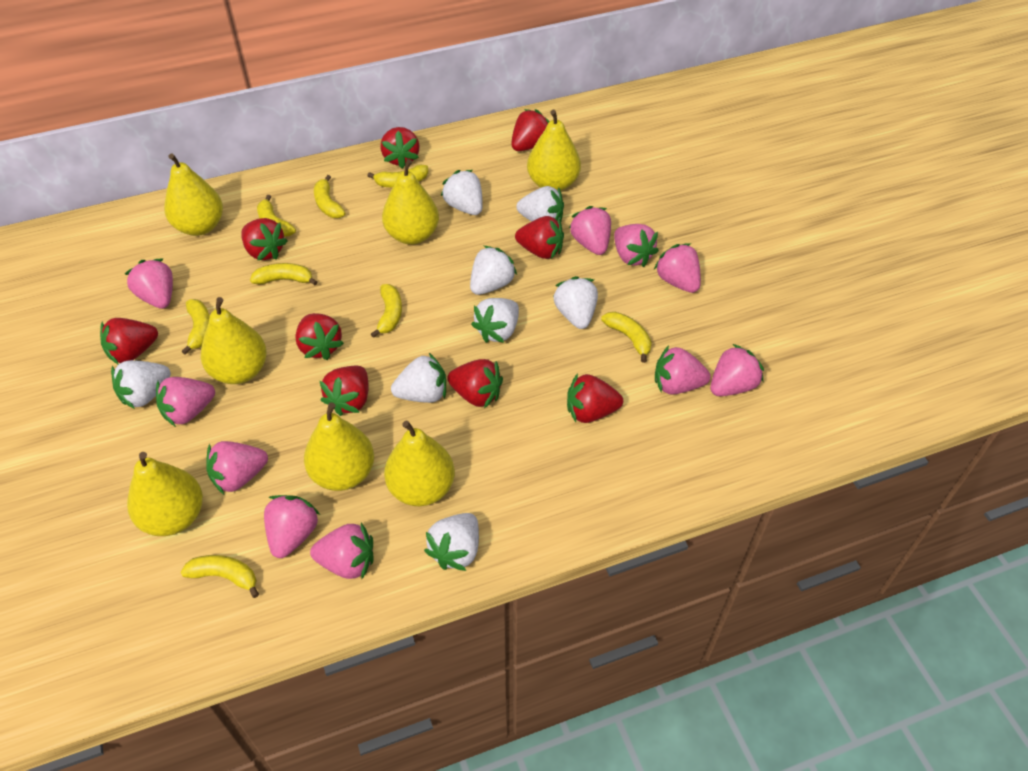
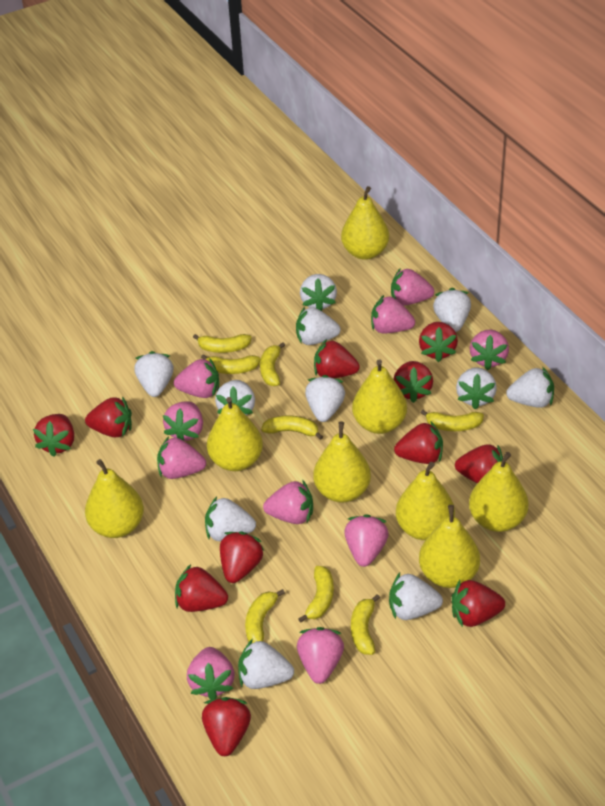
red strawberry: 9 -> 11
white strawberry: 8 -> 11
yellow pear: 7 -> 8

